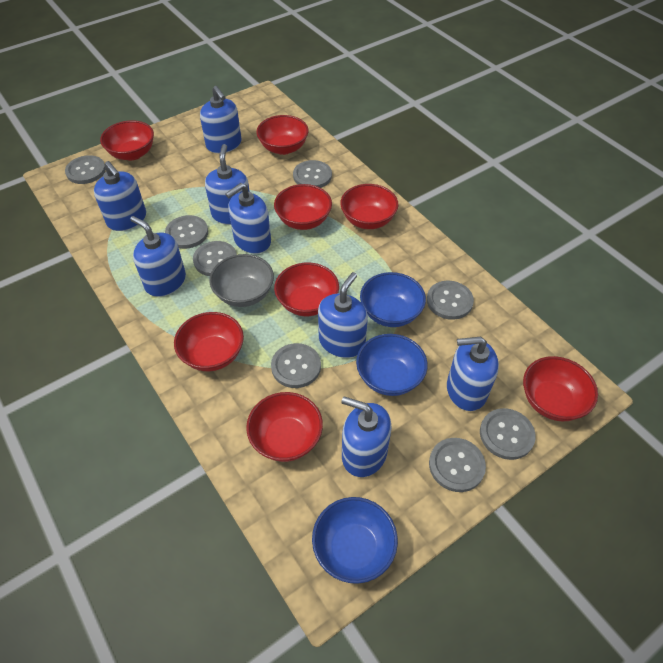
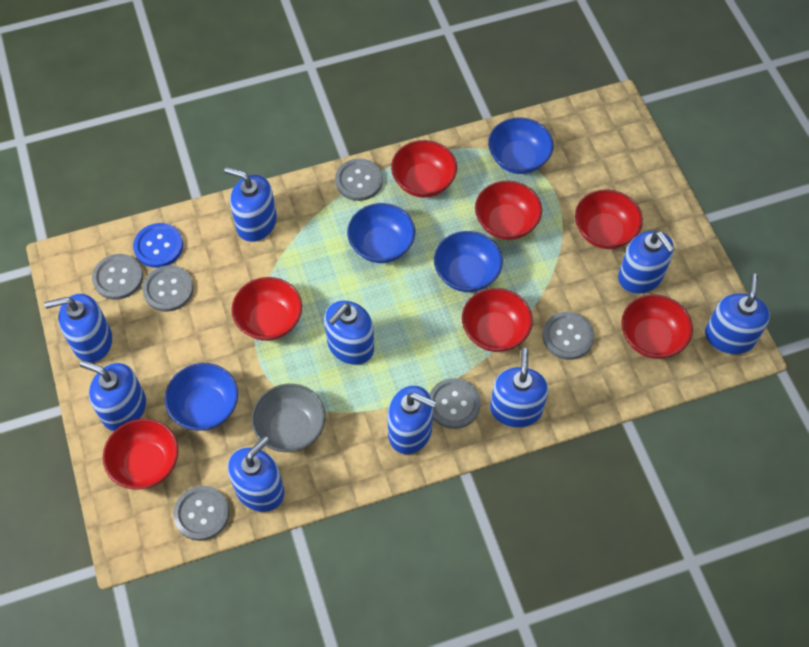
blue bowl: 3 -> 4
blue button: 0 -> 1
blue soap dispenser: 8 -> 9
grey button: 8 -> 6
red bowl: 8 -> 7

